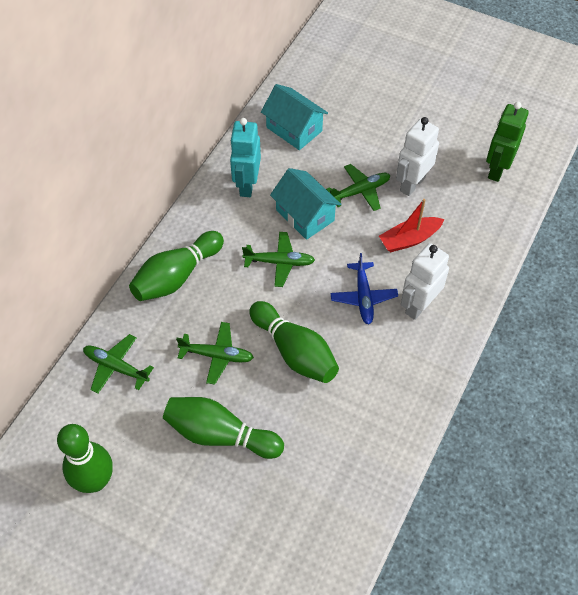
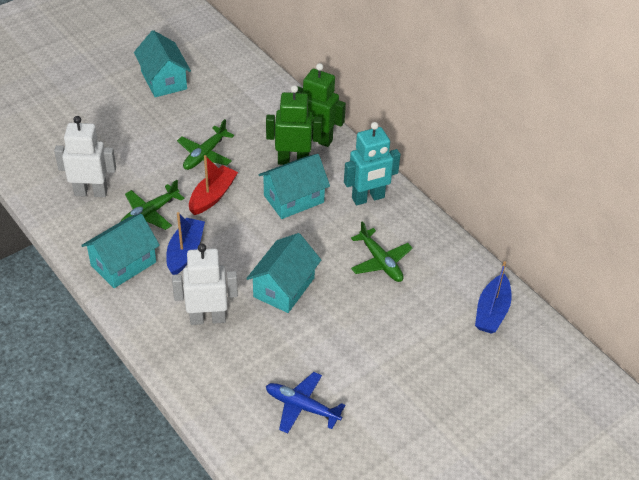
blue boat: 0 -> 2
green bowling pin: 4 -> 0
green plane: 4 -> 3
green robot: 1 -> 2
turquoise house: 2 -> 4

